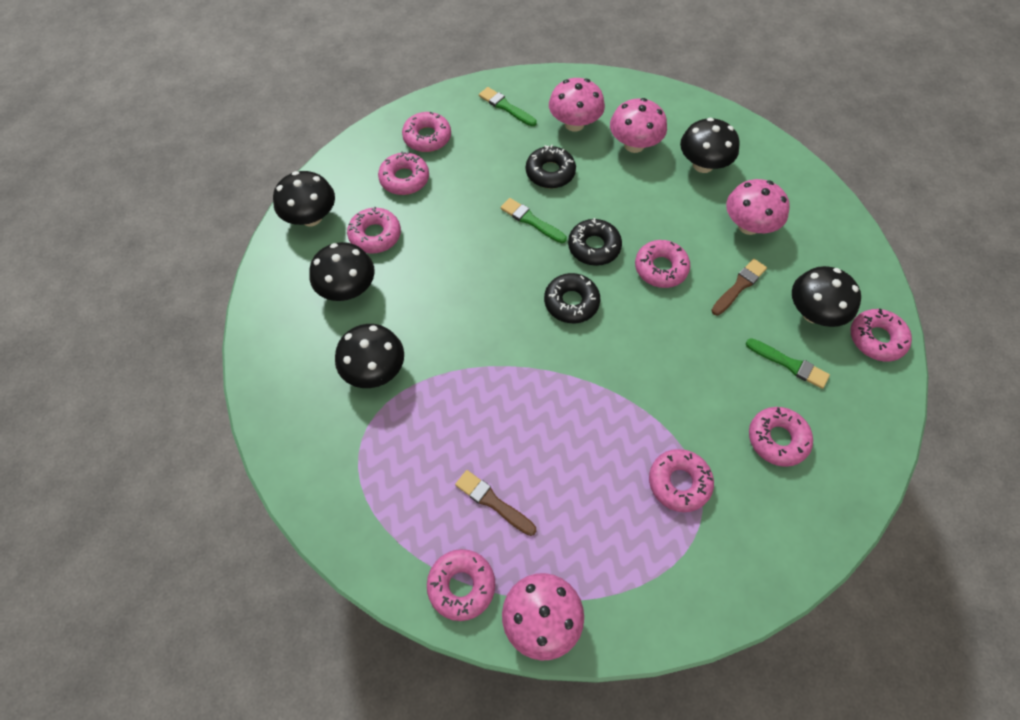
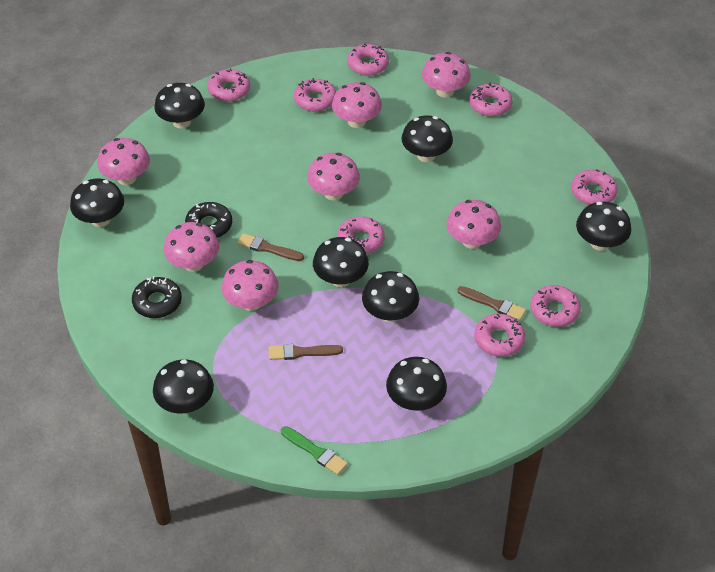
black donut: 3 -> 2
black mushroom: 5 -> 8
brown brush: 2 -> 3
green brush: 3 -> 1
pink mushroom: 4 -> 7

